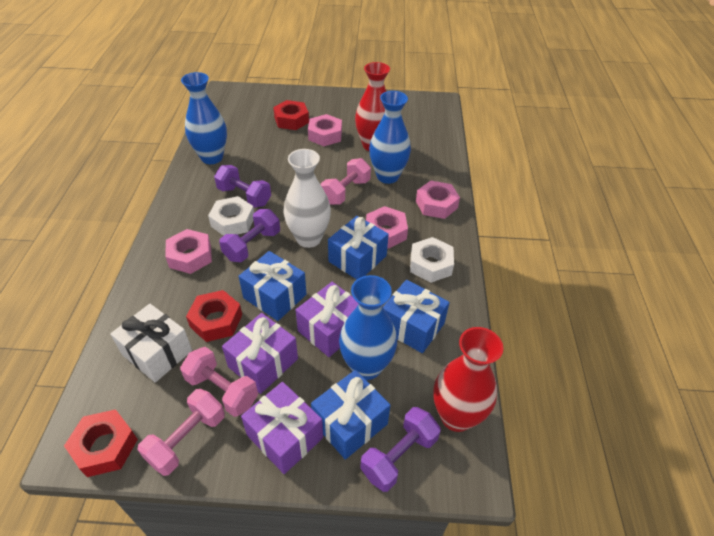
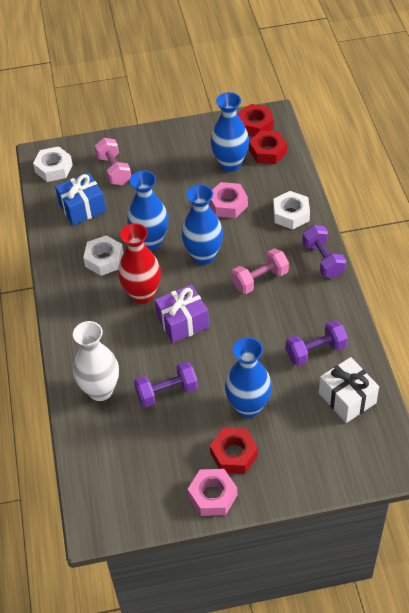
blue gift: 4 -> 1
blue vase: 3 -> 4
pink dumbbell: 3 -> 2
pink nut: 4 -> 2
purple gift: 3 -> 1
red vase: 2 -> 1
white nut: 2 -> 3

